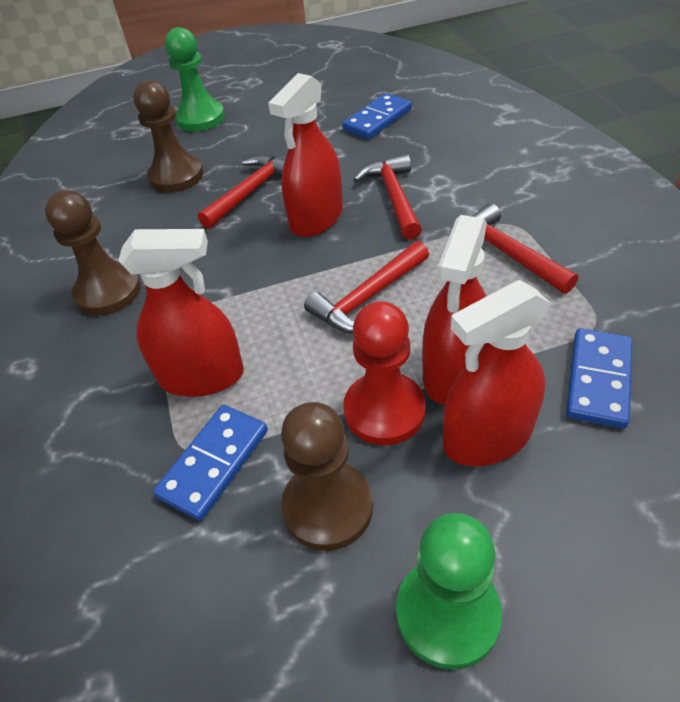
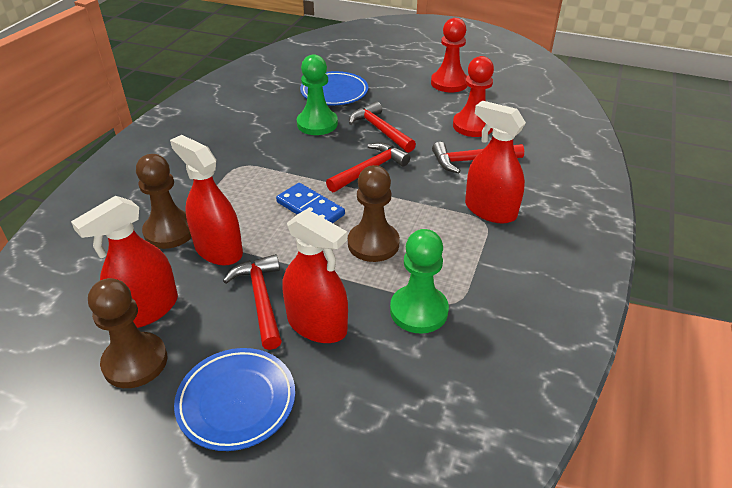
blue domino: 3 -> 1
blue plate: 0 -> 2
red pawn: 1 -> 2

